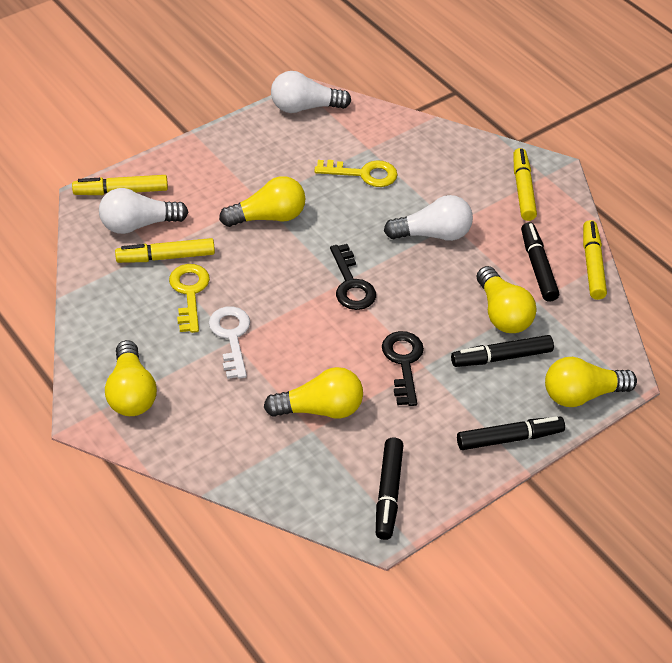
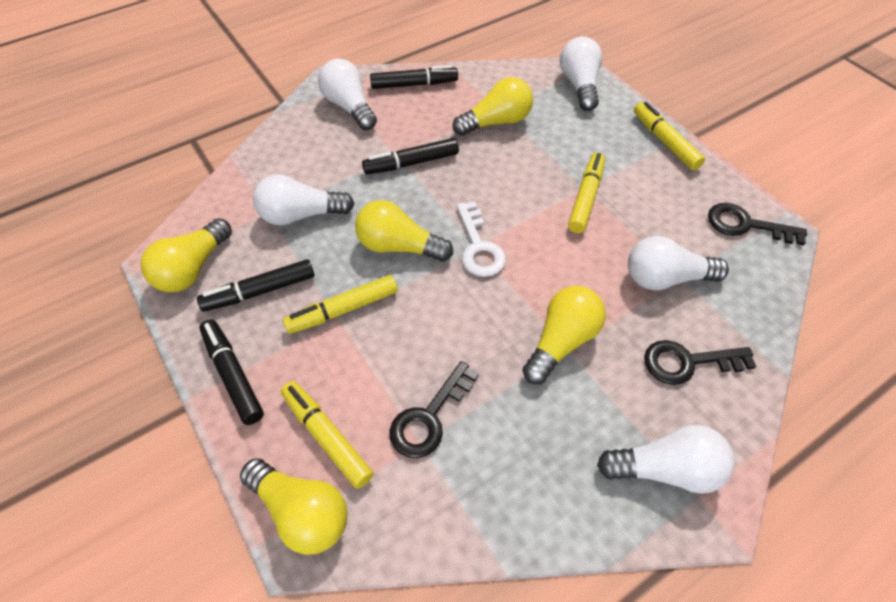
black key: 2 -> 3
white light bulb: 3 -> 5
yellow key: 2 -> 0

